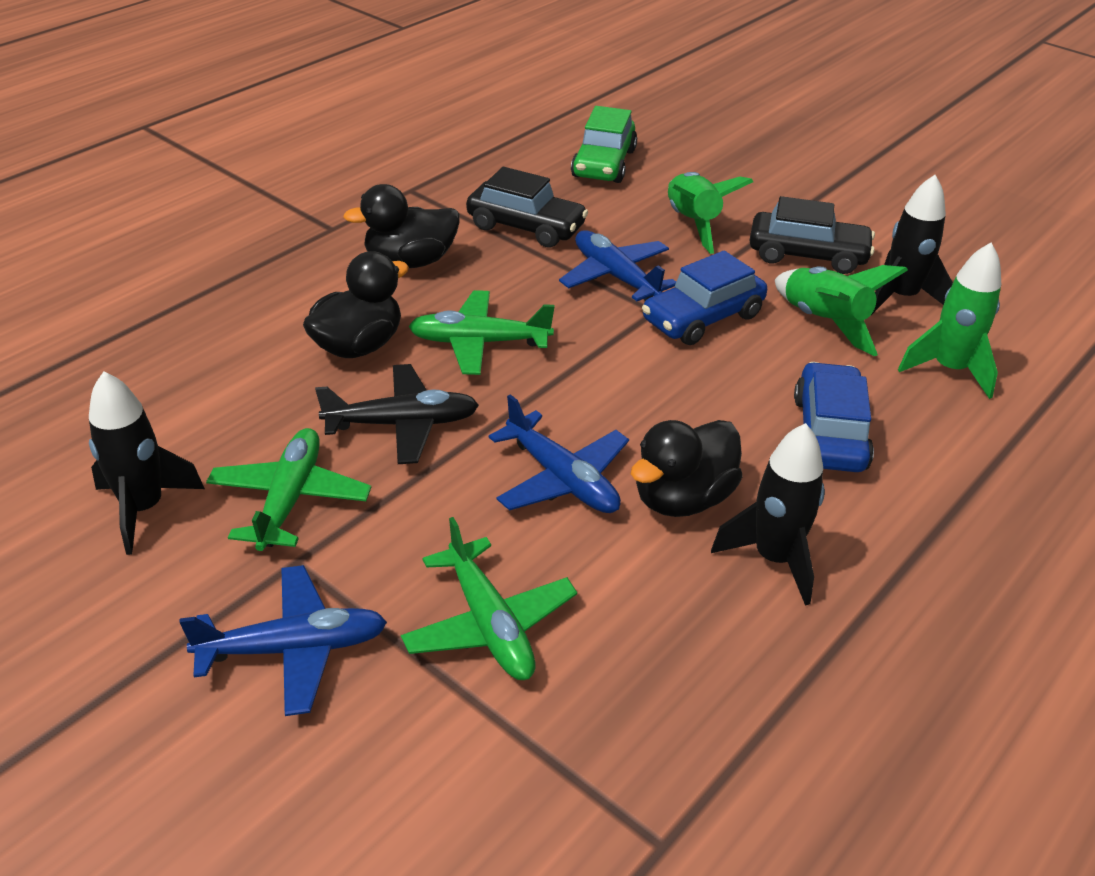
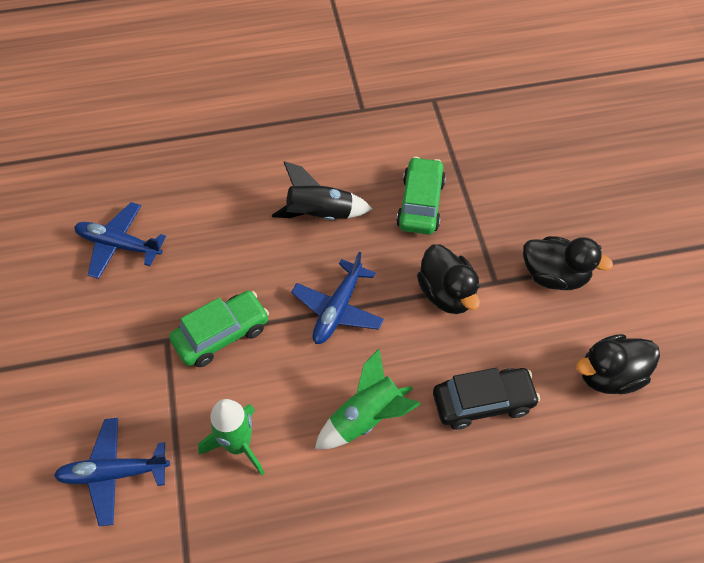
black car: 2 -> 1
black plane: 1 -> 0
black rocket: 3 -> 1
blue car: 2 -> 0
green car: 1 -> 2
green plane: 3 -> 0
green rocket: 3 -> 2

